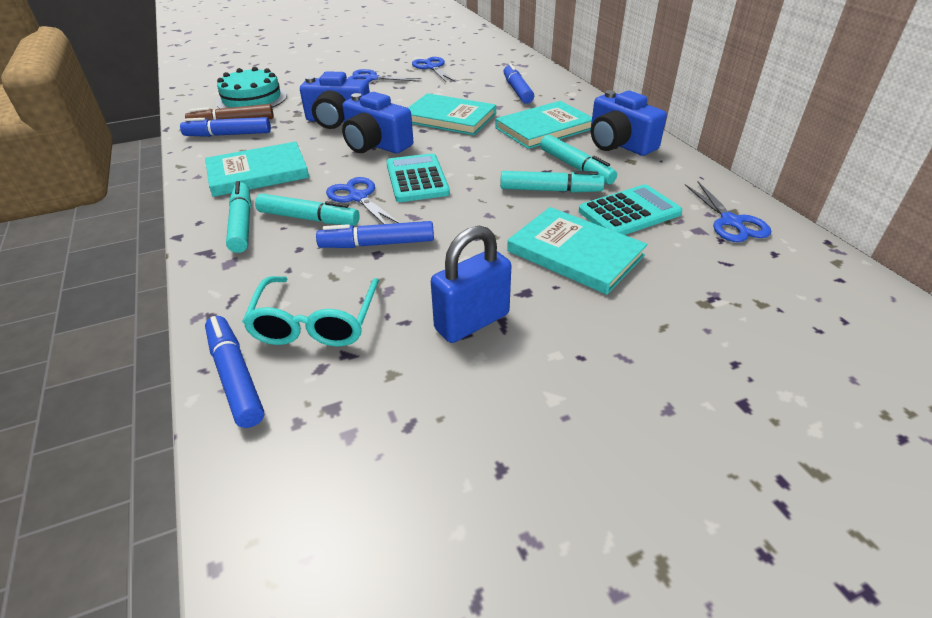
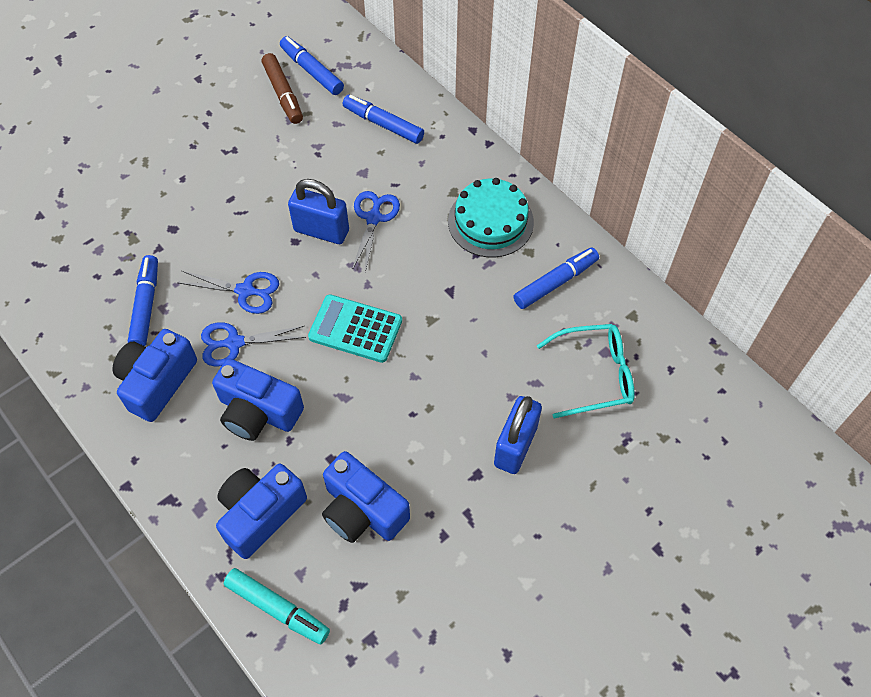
blue camera: 3 -> 4
blue padlock: 1 -> 2
blue scissors: 4 -> 3
turquoise book: 4 -> 0
turquoise calculator: 2 -> 1
turquoise marker: 4 -> 1

